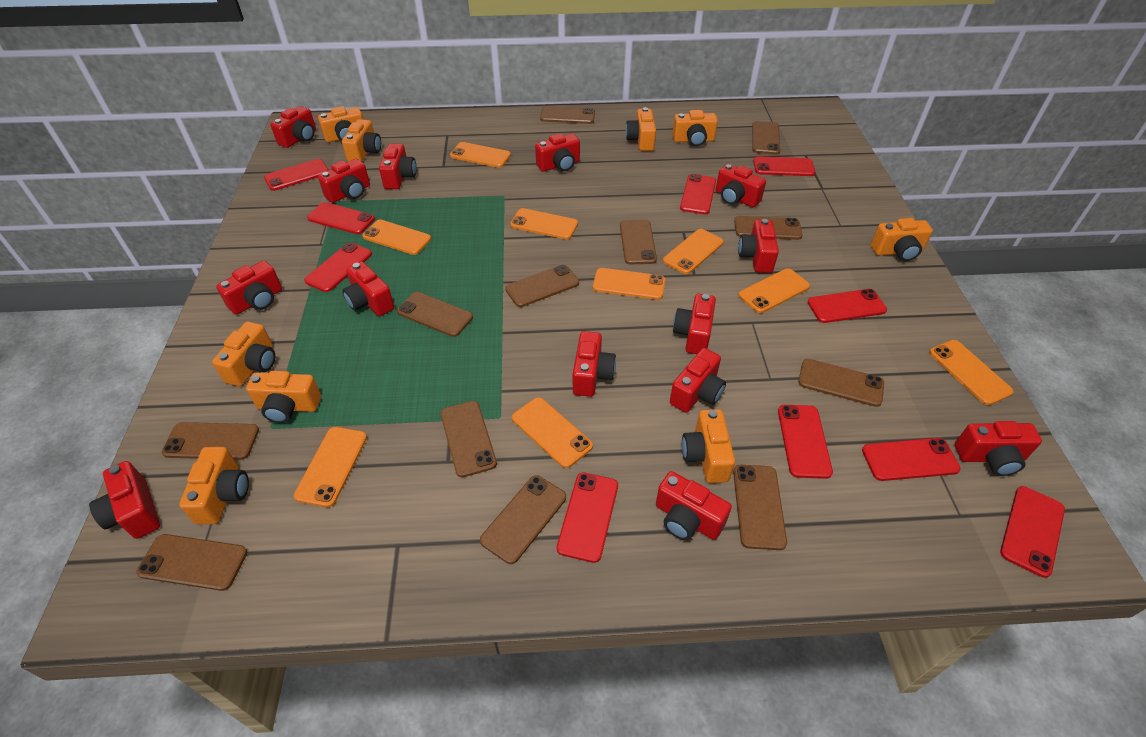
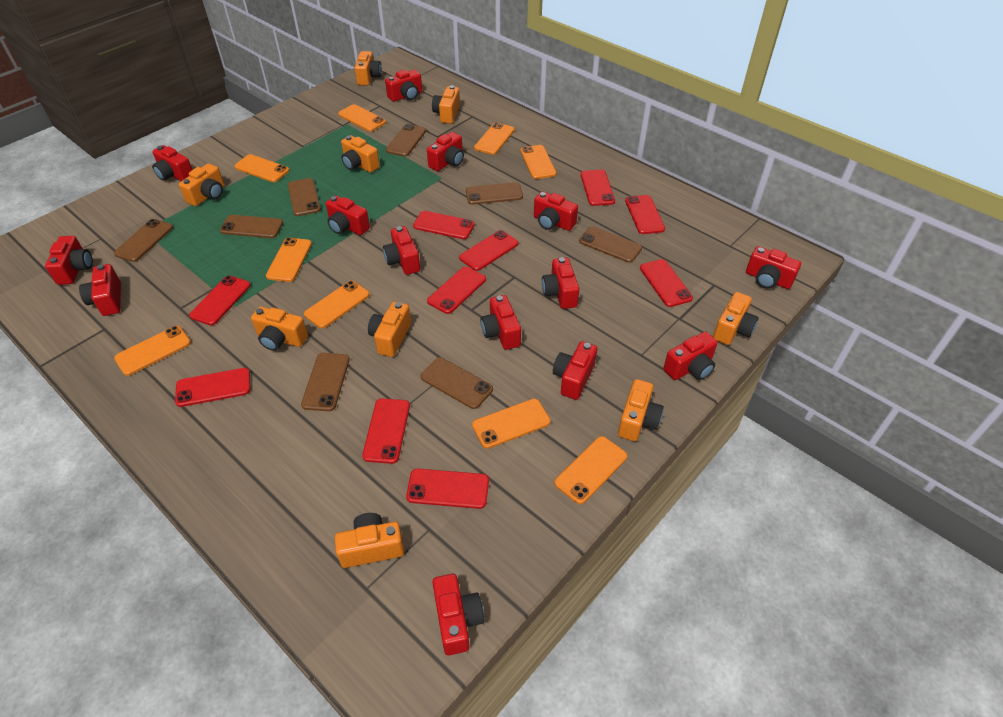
brown phone: 12 -> 8

